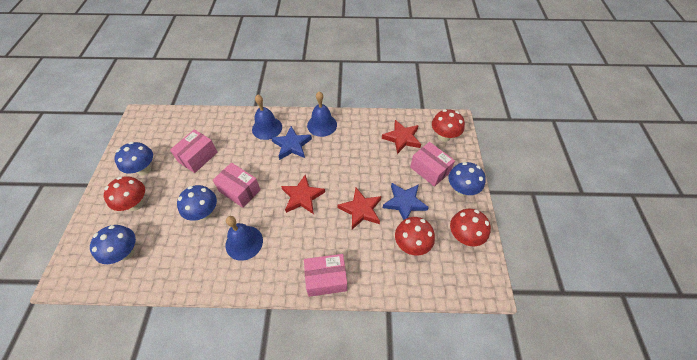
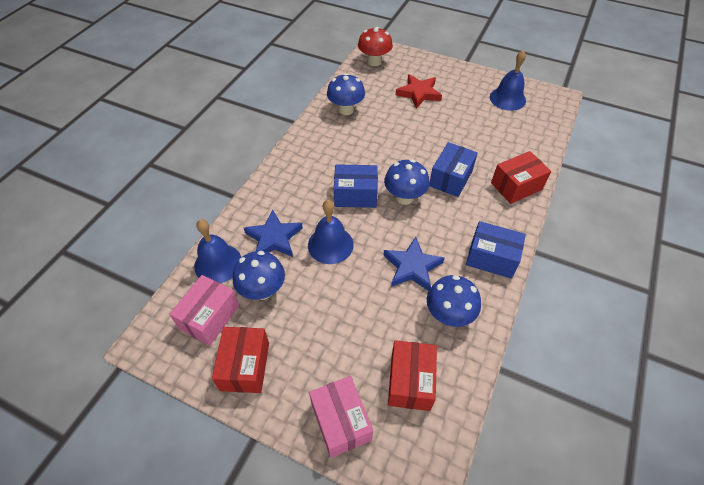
blue box: 0 -> 3
pink box: 4 -> 2
red box: 0 -> 3
red mushroom: 4 -> 1
red star: 3 -> 1

